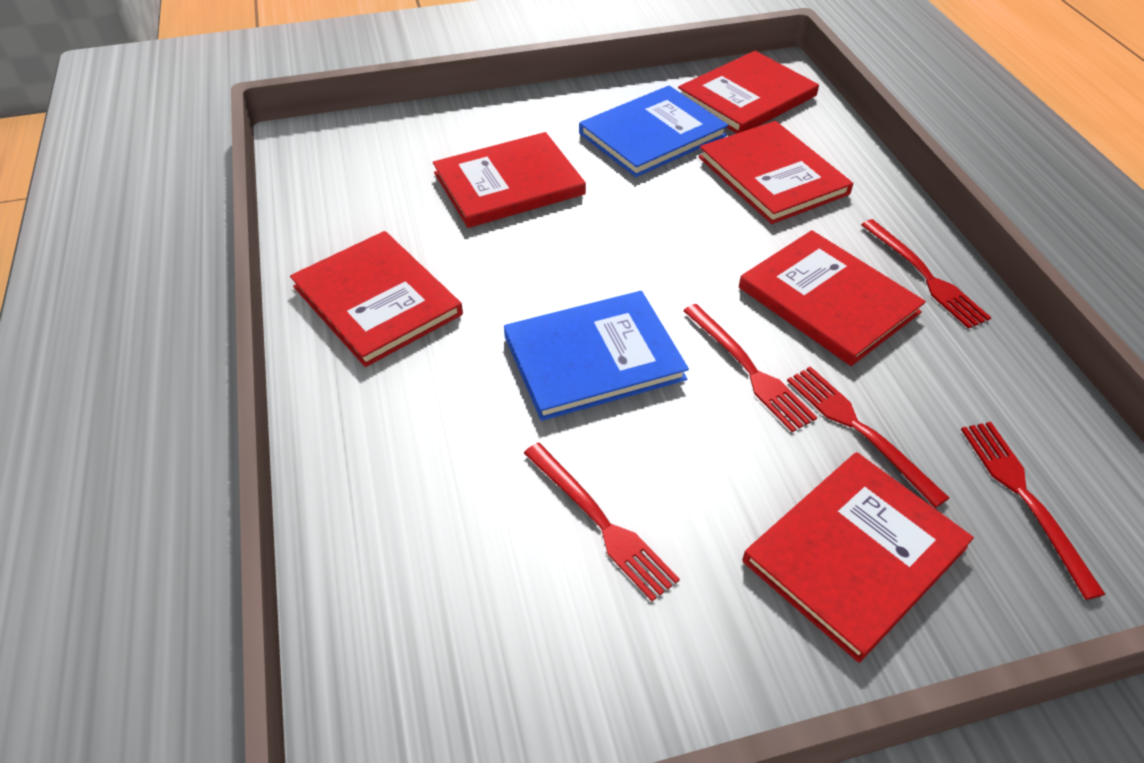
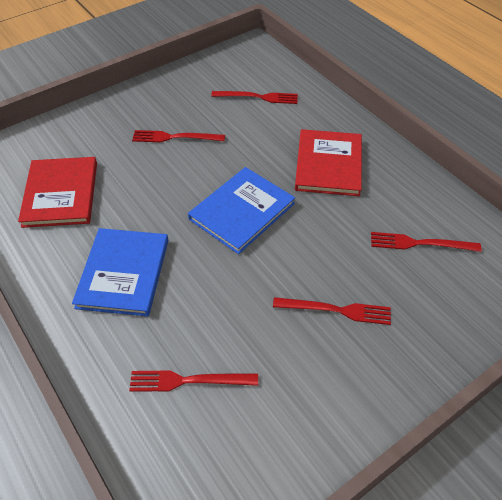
red book: 6 -> 2

